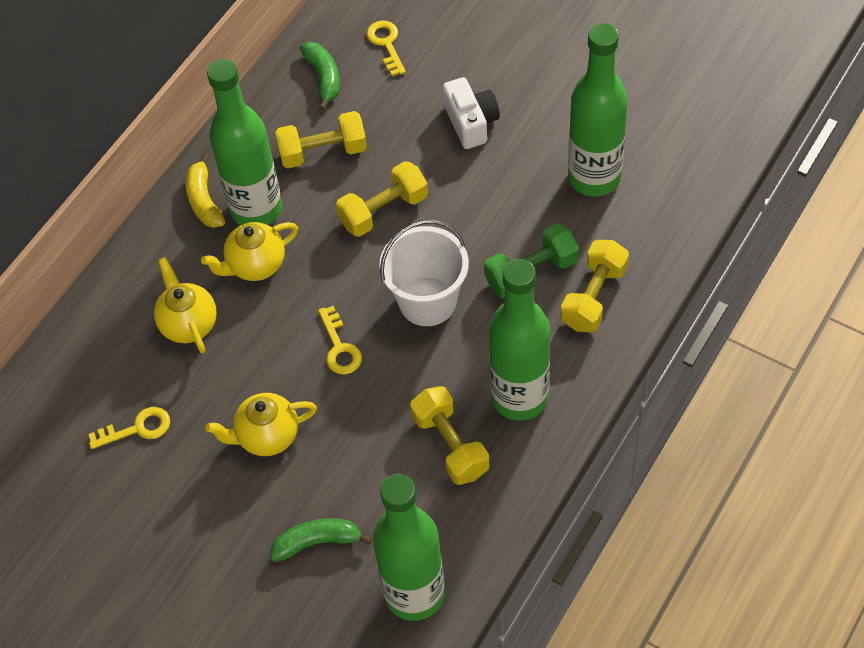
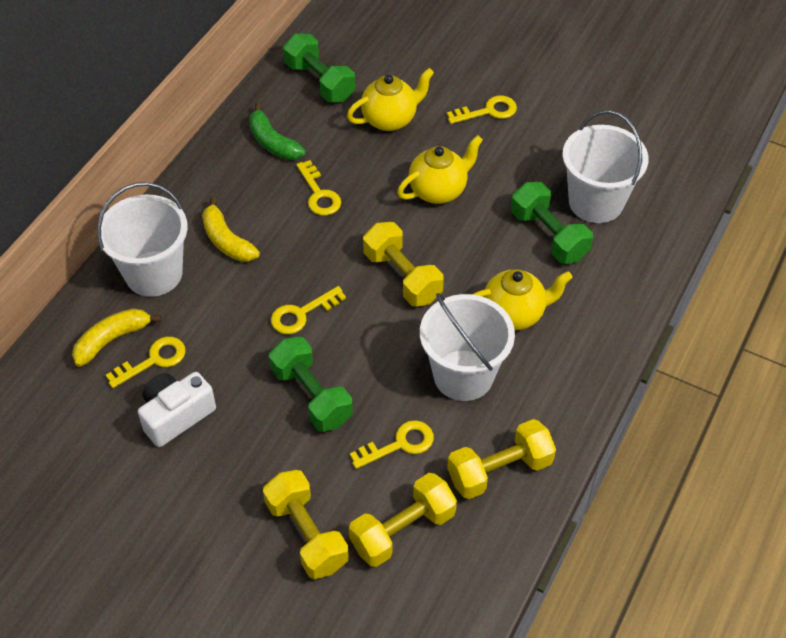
green banana: 2 -> 1
green bottle: 4 -> 0
green dumbbell: 1 -> 3
white bucket: 1 -> 3
yellow banana: 1 -> 2
yellow key: 3 -> 5

